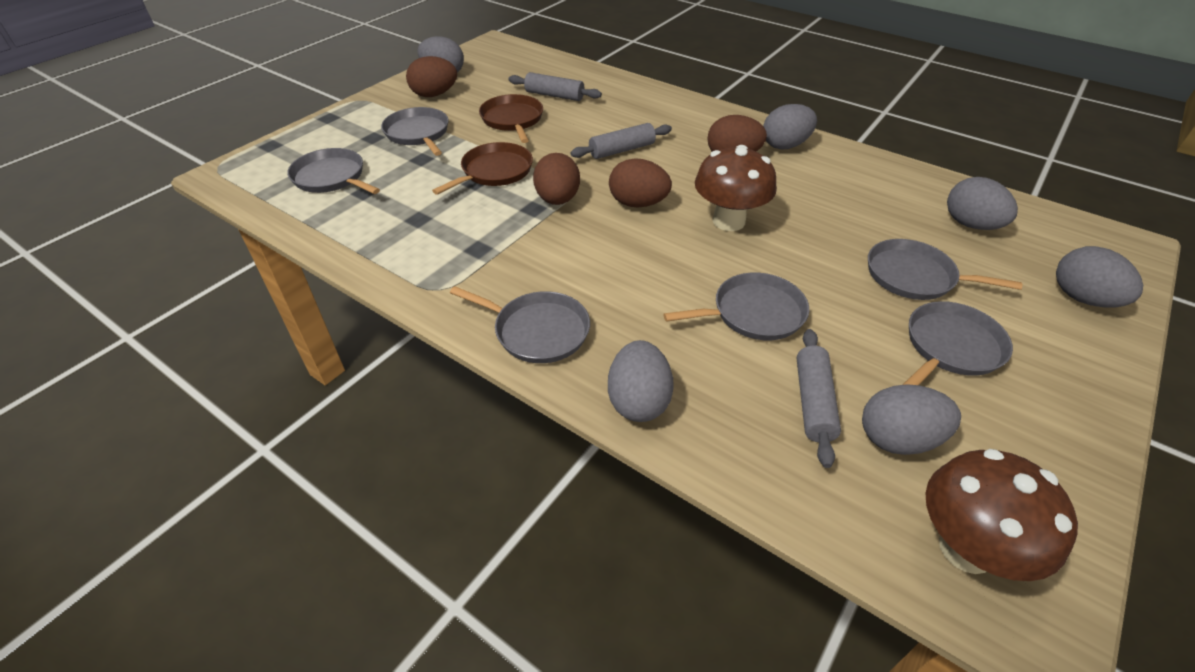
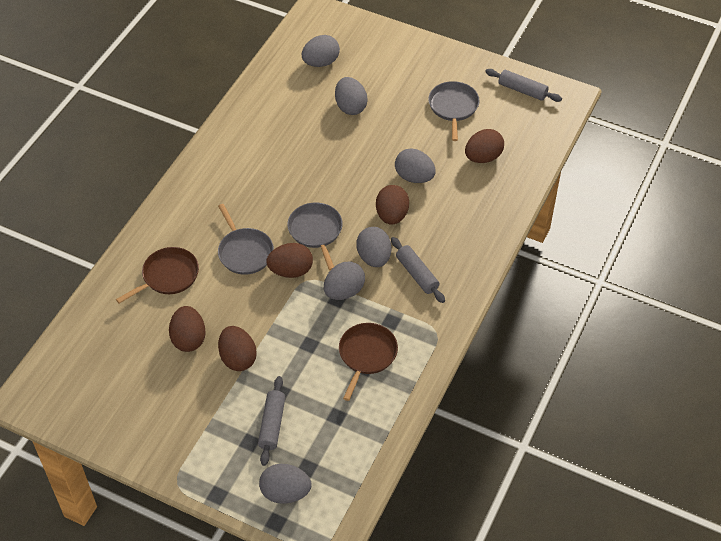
brown egg: 4 -> 5
brown mushroom: 2 -> 0
grey pan: 6 -> 3

